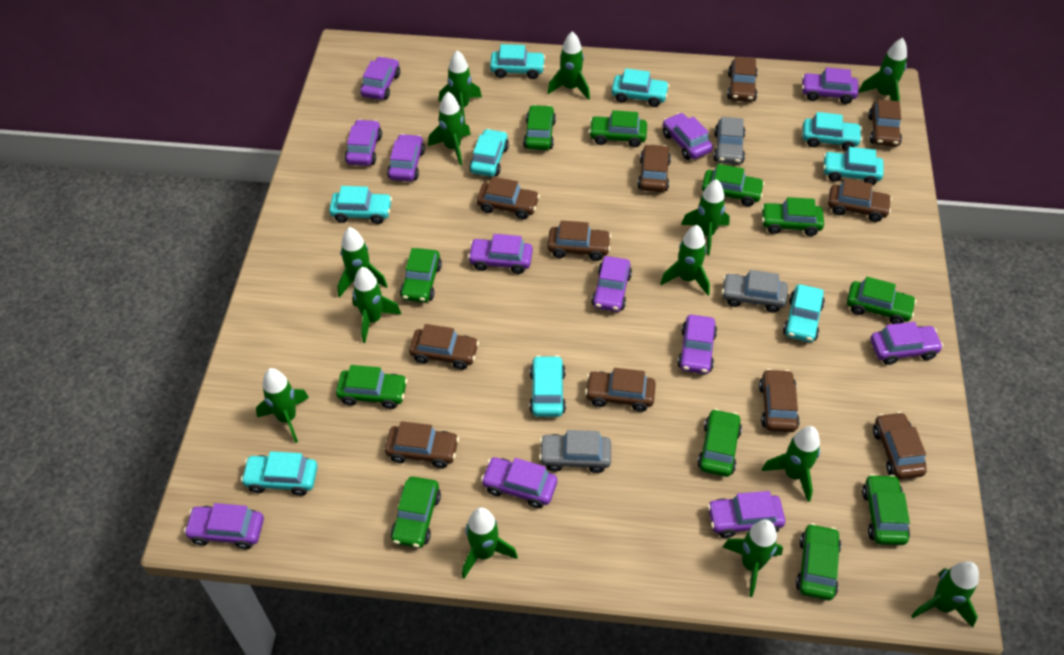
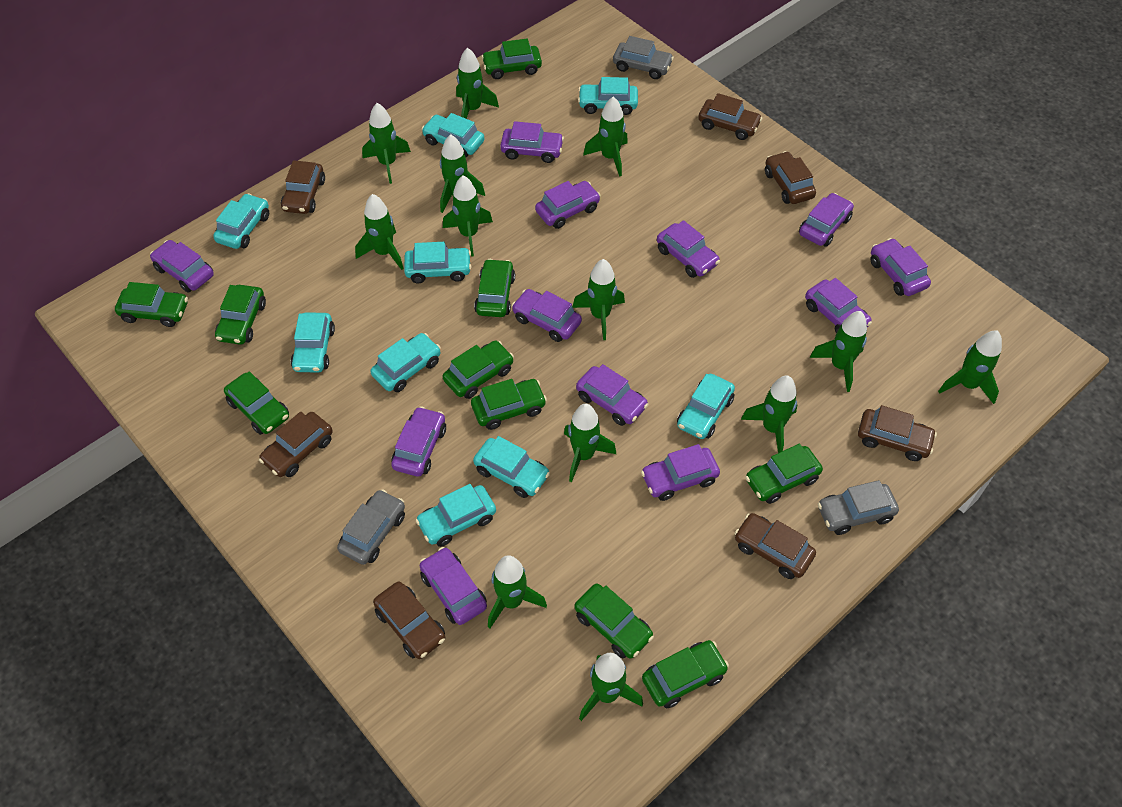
brown car: 11 -> 7
green car: 11 -> 10

